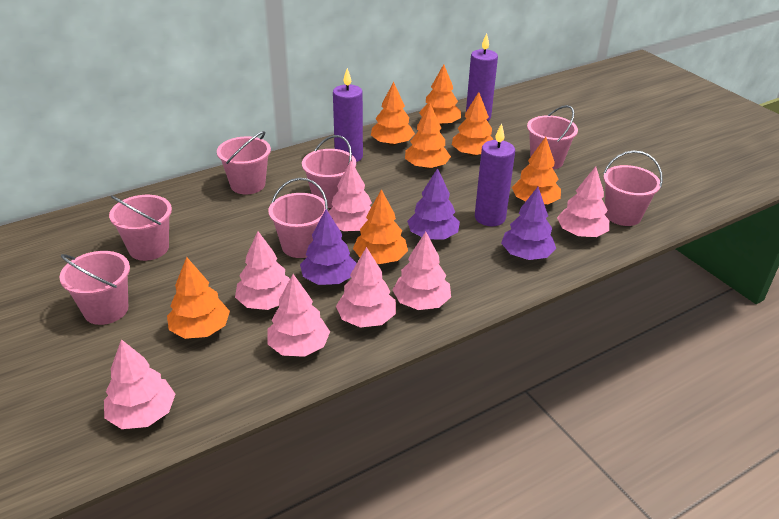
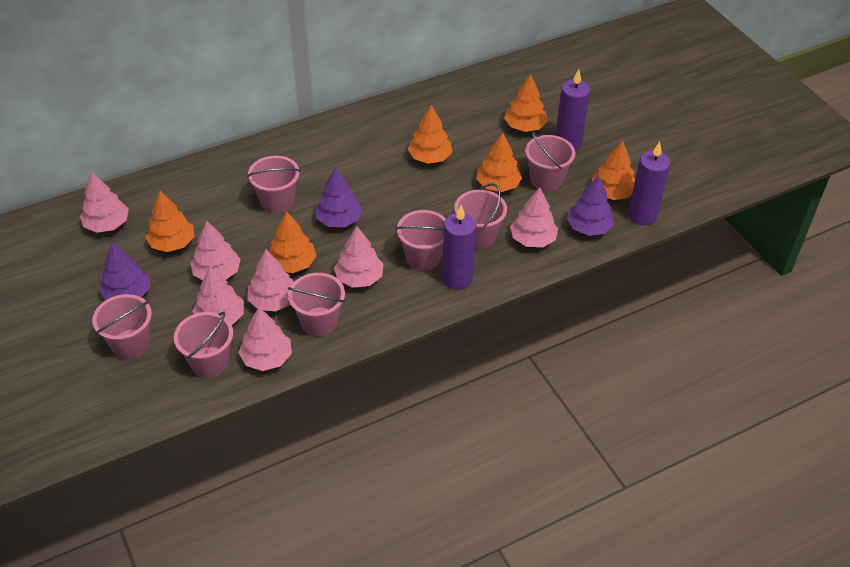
orange tree: 7 -> 6

